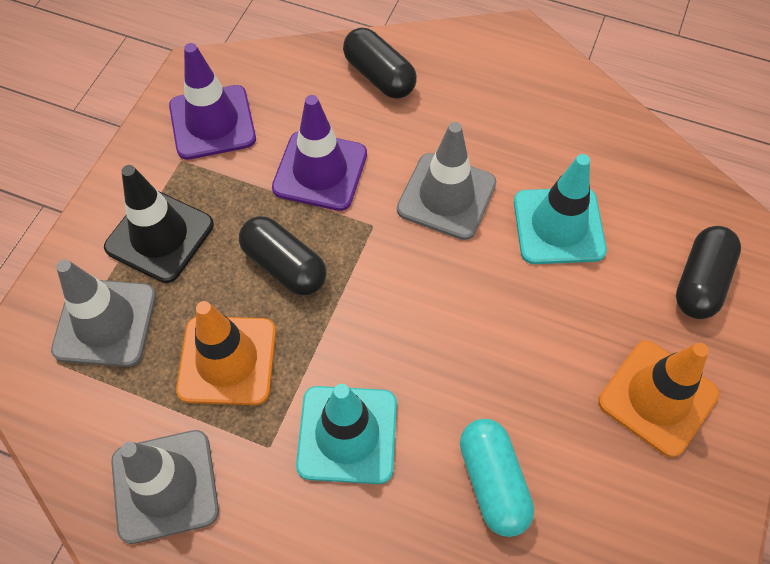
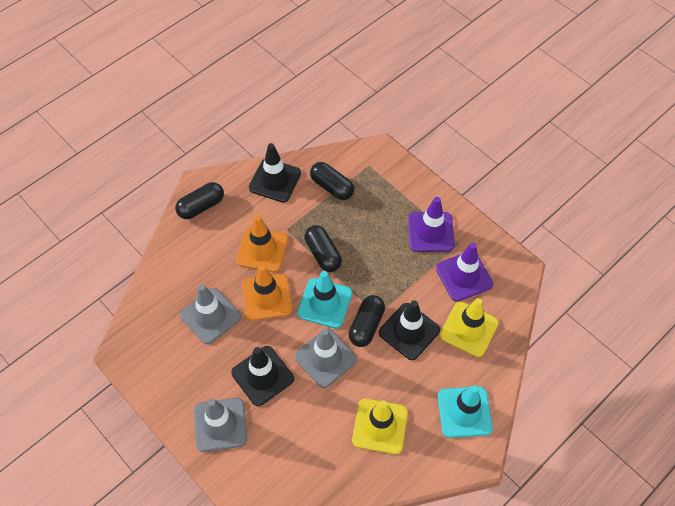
black capsule: 3 -> 4
black traffic cone: 1 -> 3
turquoise capsule: 1 -> 0
yellow traffic cone: 0 -> 2

